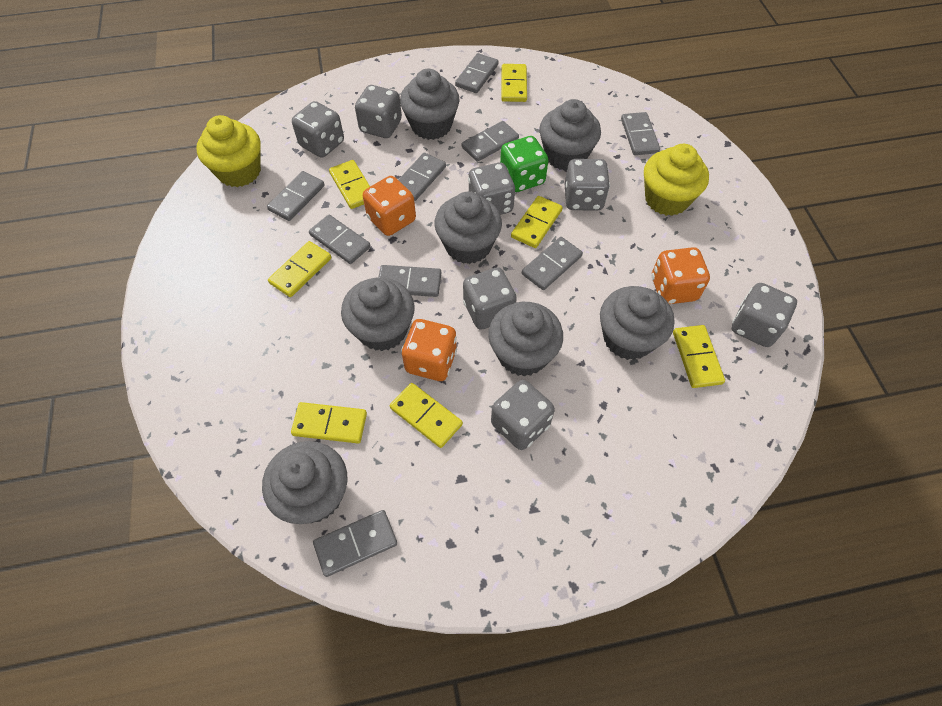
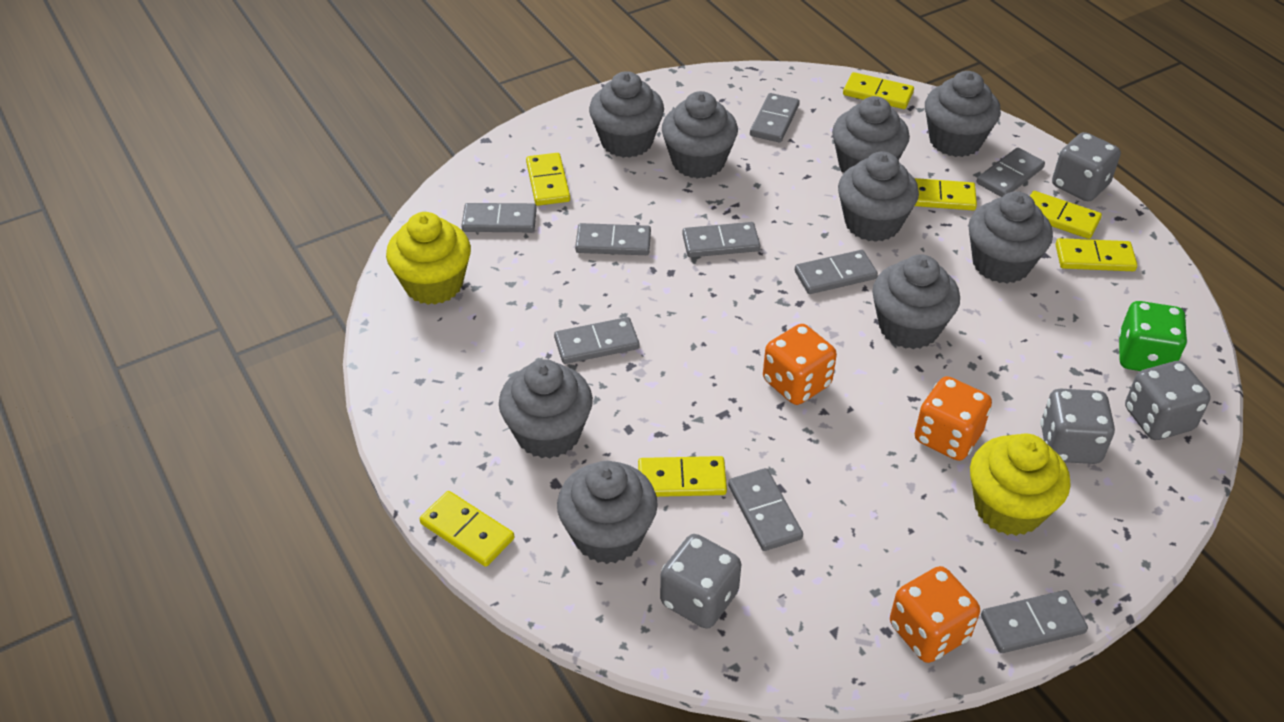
grey cupcake: 7 -> 9
grey dice: 7 -> 4

